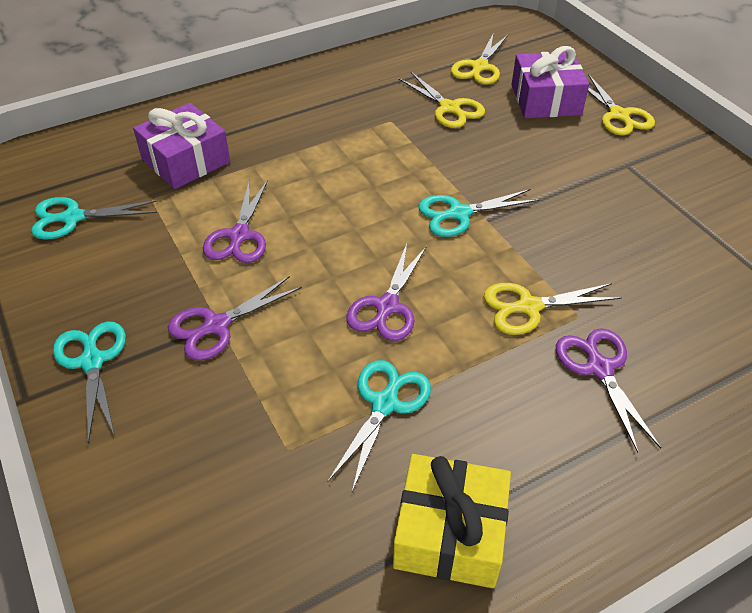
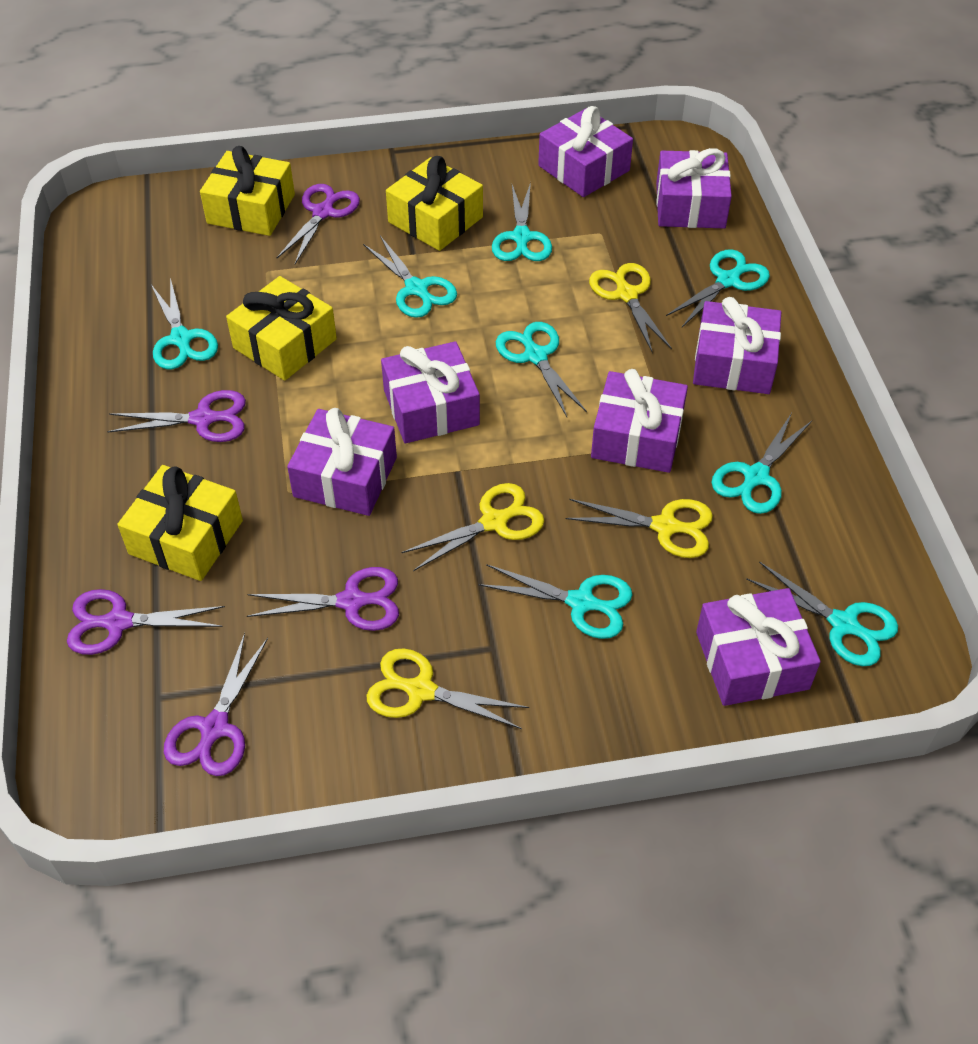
purple gift: 2 -> 7
purple scissors: 4 -> 5
turquoise scissors: 4 -> 8
yellow gift: 1 -> 4

